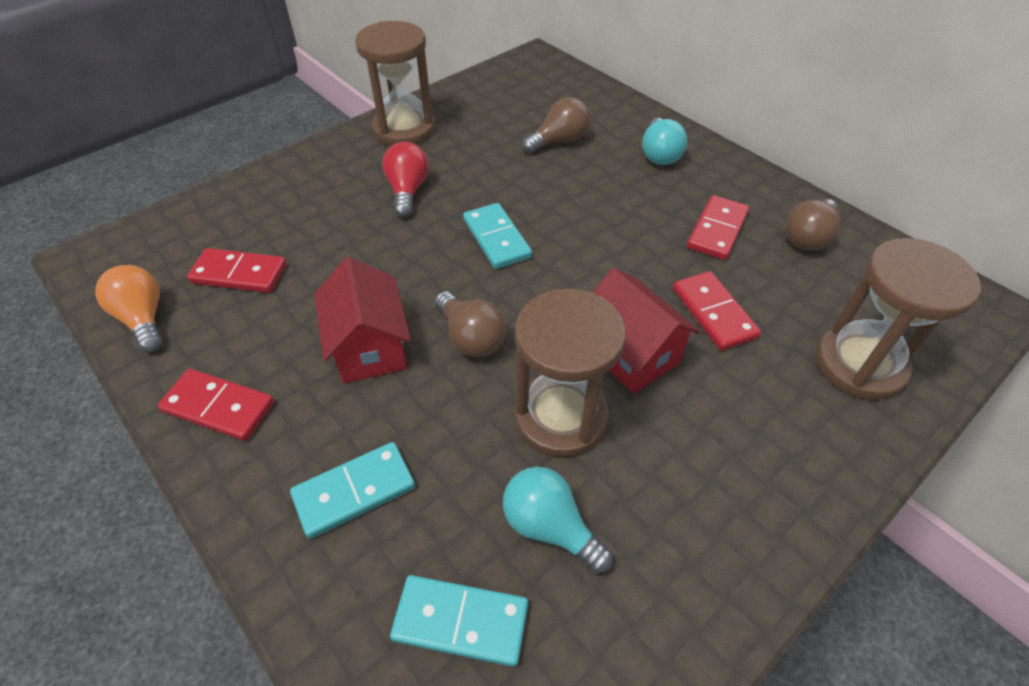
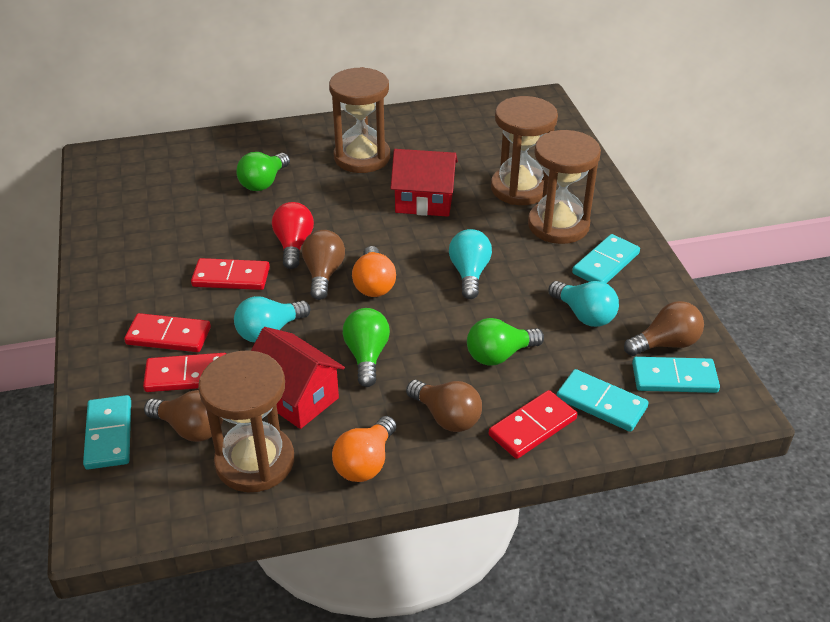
brown hourglass: 3 -> 4
brown light bulb: 3 -> 4
green light bulb: 0 -> 3
orange light bulb: 1 -> 2
turquoise domino: 3 -> 4
turquoise light bulb: 2 -> 3

